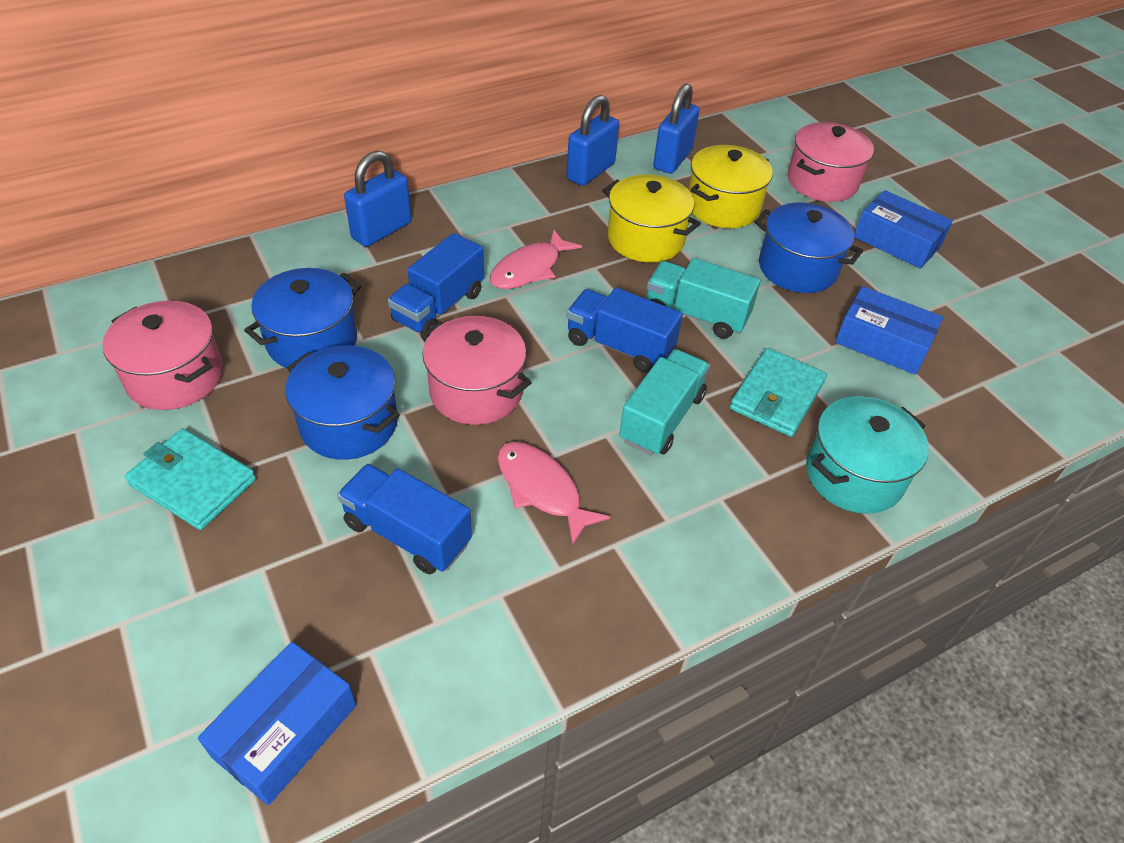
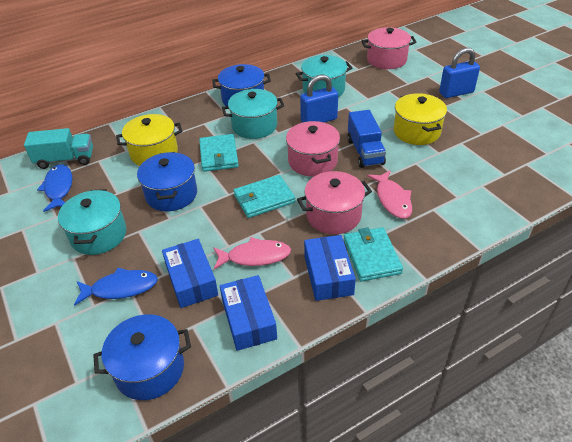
blue fish: 0 -> 2
blue padlock: 3 -> 2
blue truck: 3 -> 1
turquoise pot: 1 -> 3
turquoise truck: 2 -> 1
turquoise wallet: 2 -> 3

